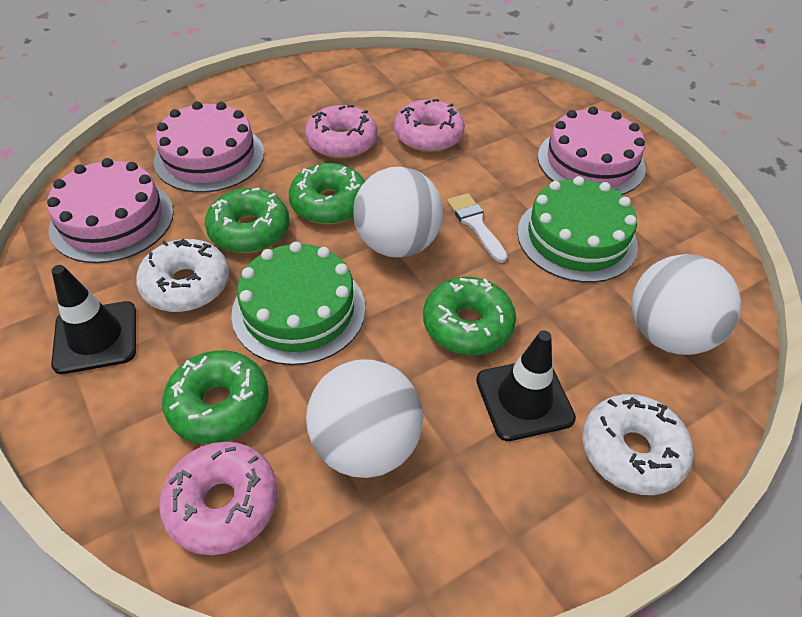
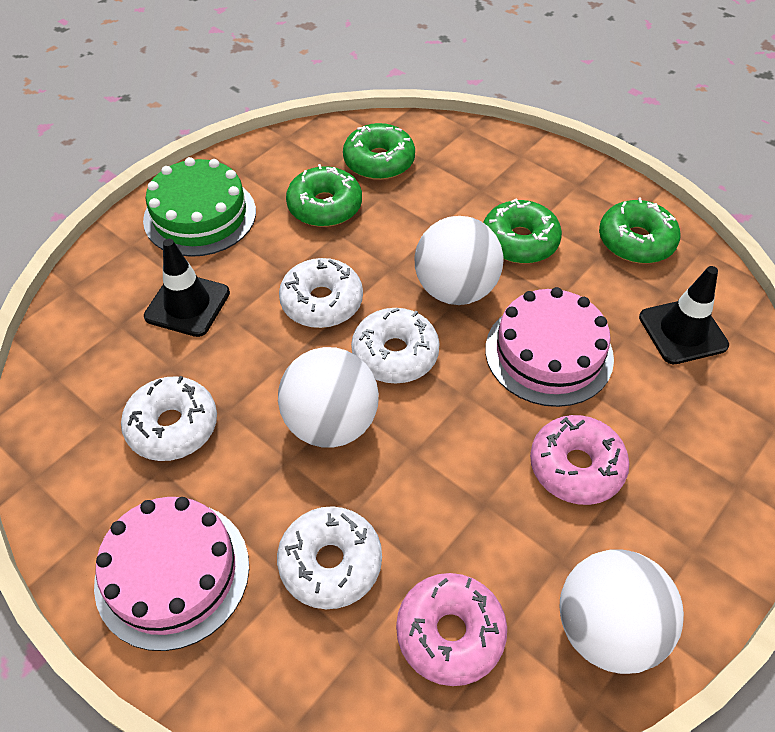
green cake: 2 -> 1
pink cake: 3 -> 2
pink donut: 3 -> 2
white brush: 1 -> 0
white donut: 2 -> 4

